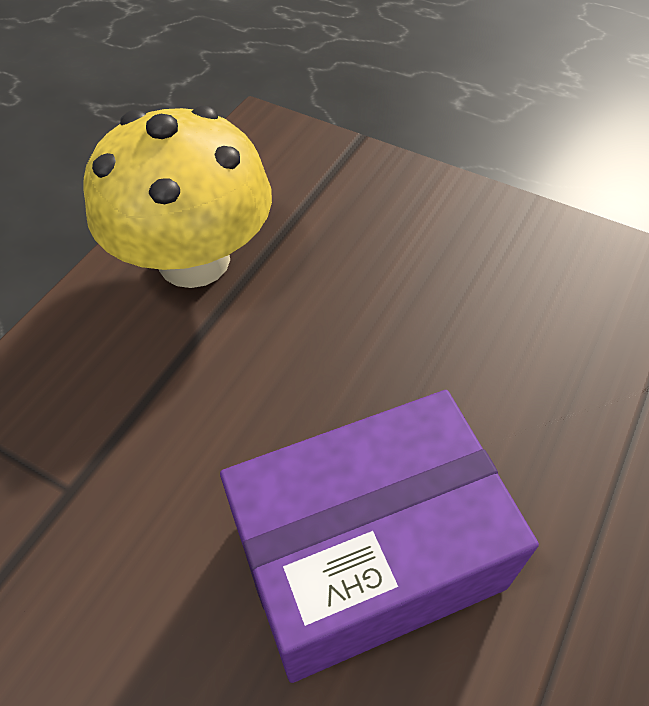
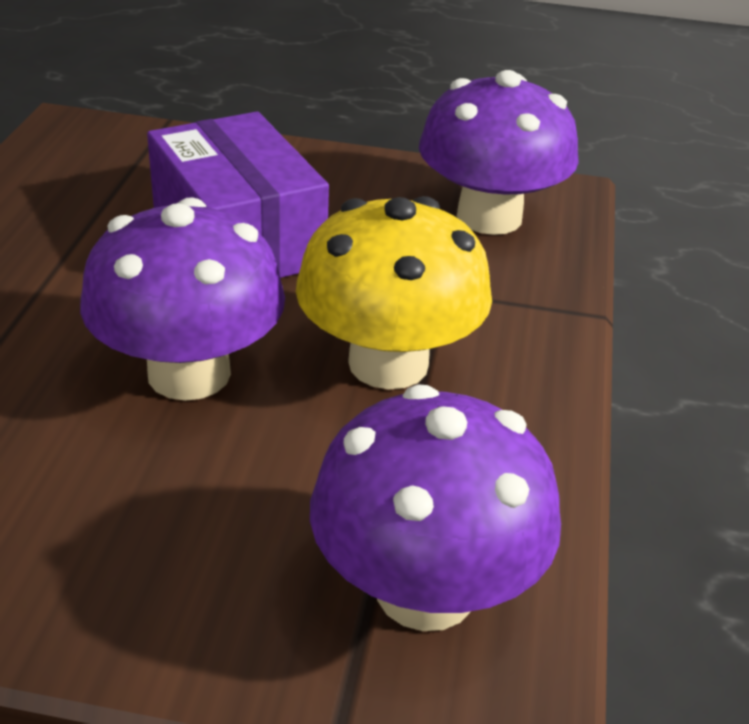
purple mushroom: 0 -> 3

